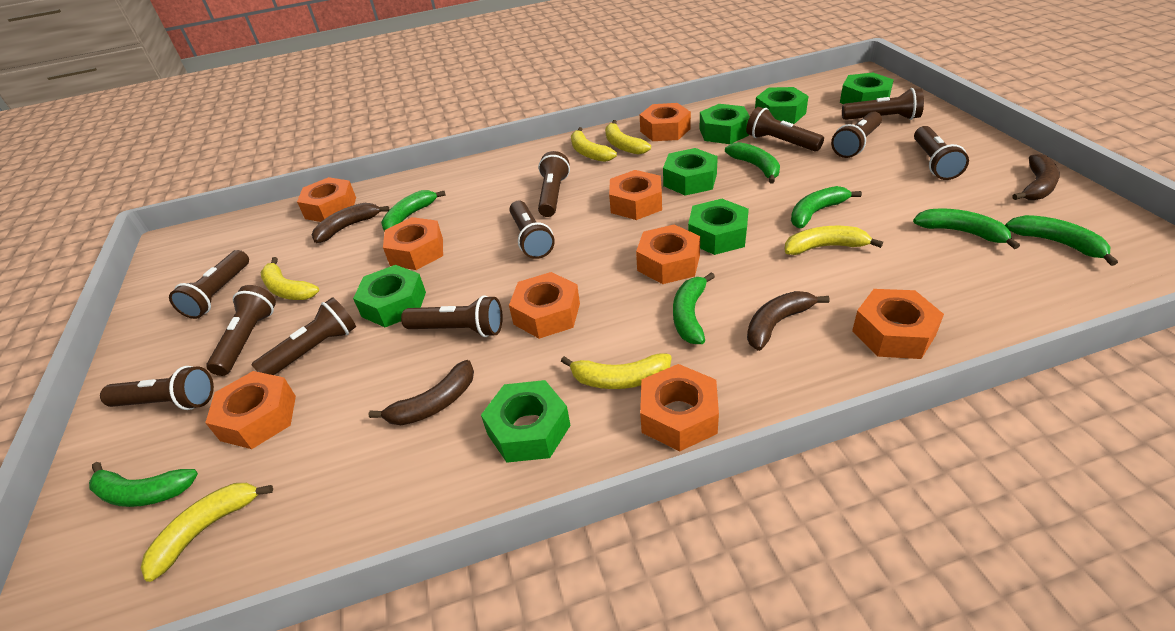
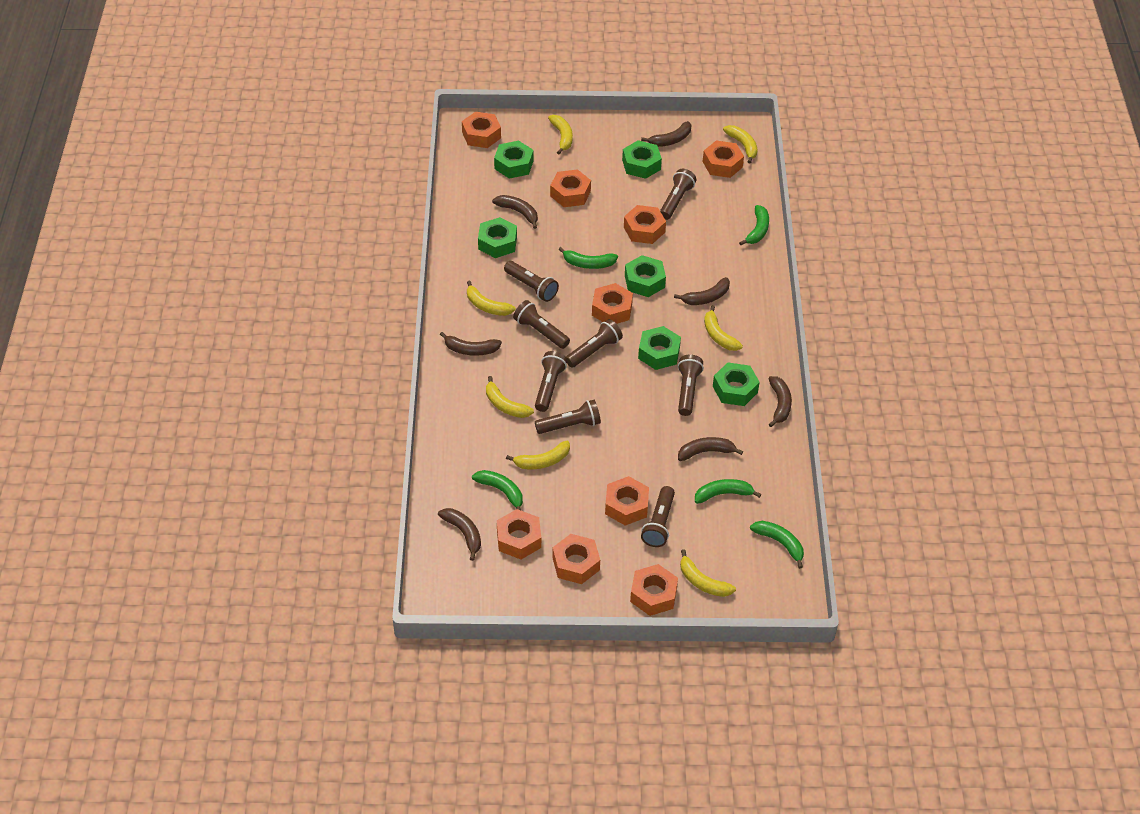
brown banana: 4 -> 7
brown flashlight: 11 -> 8
green banana: 7 -> 5
green nut: 7 -> 6
yellow banana: 6 -> 7

